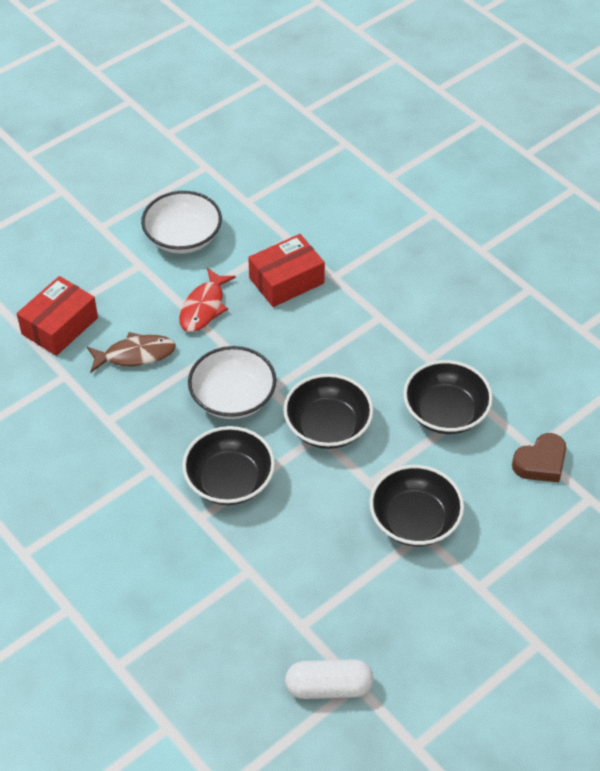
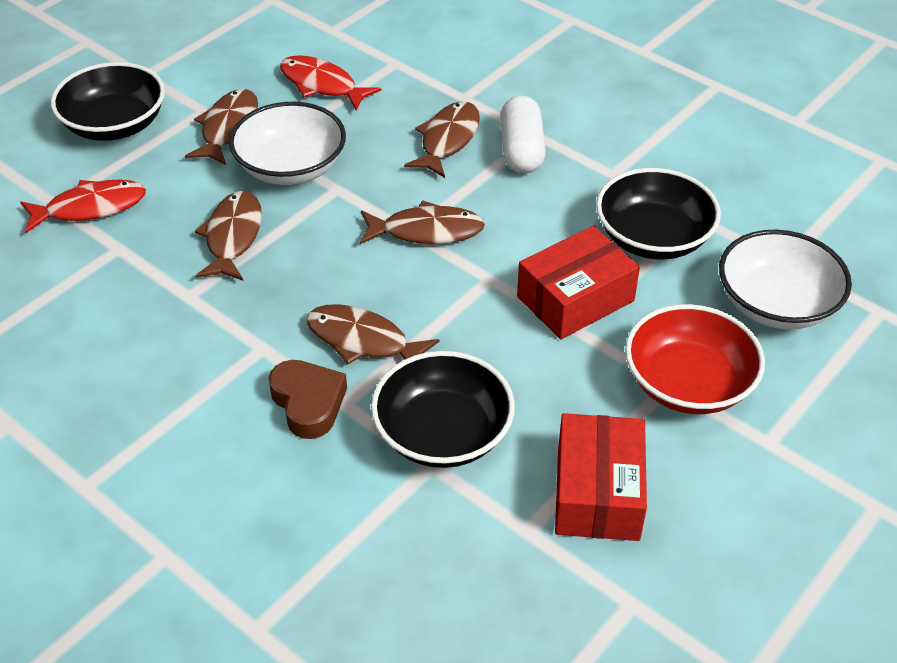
black bowl: 4 -> 3
brown fish: 1 -> 5
red bowl: 0 -> 1
red fish: 1 -> 2

